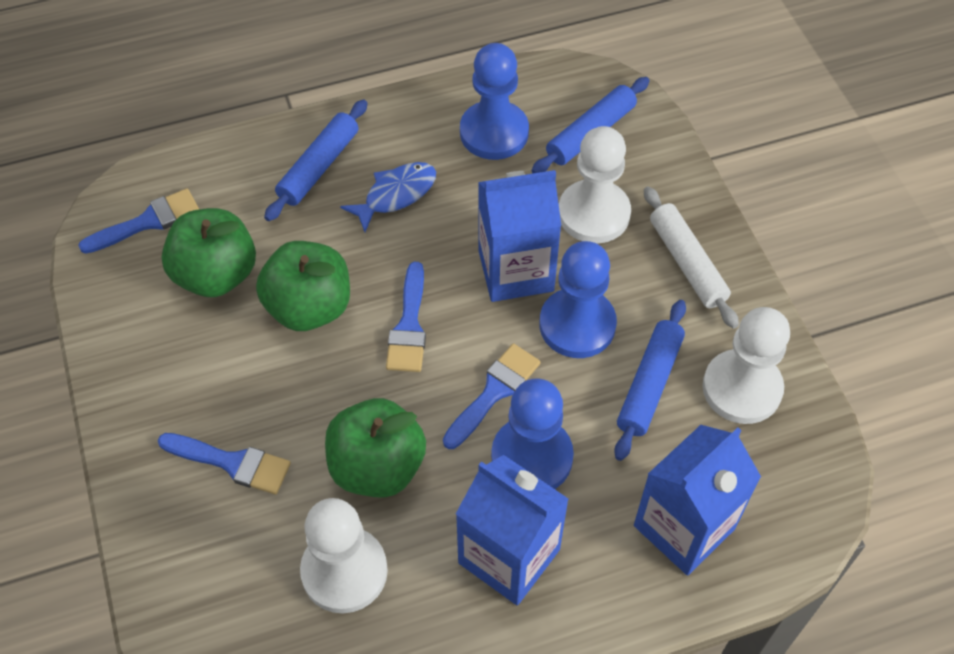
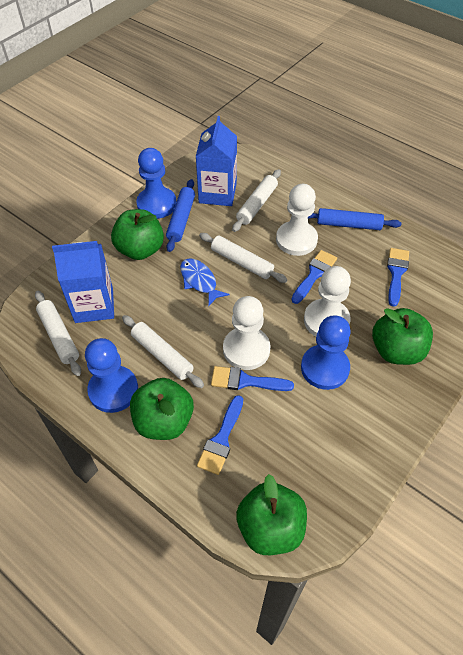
blue carton: 3 -> 2
blue rolling pin: 3 -> 2
green apple: 3 -> 4
white rolling pin: 1 -> 4

